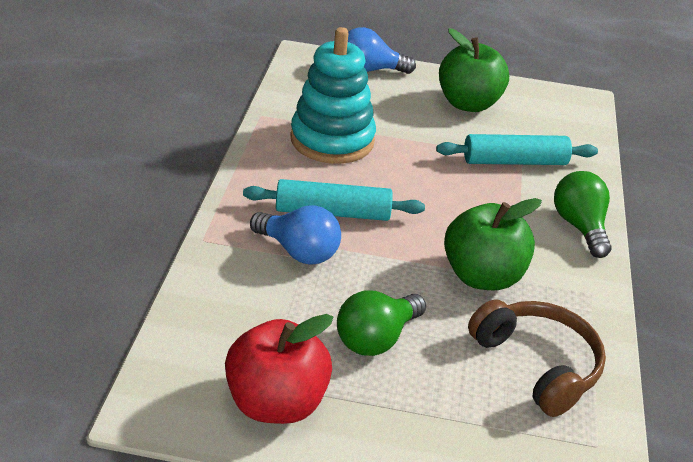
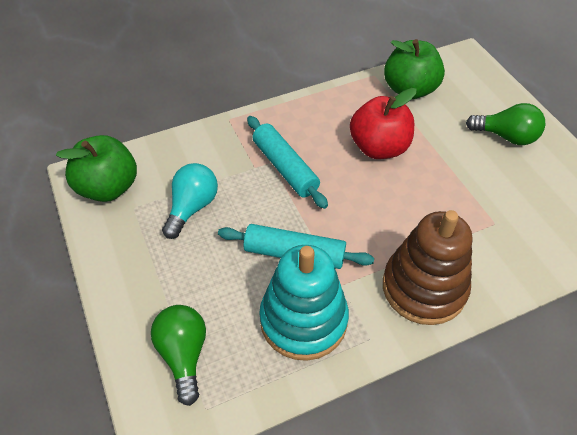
blue light bulb: 2 -> 0
brown headphones: 1 -> 0
brown stacking toy: 0 -> 1
turquoise light bulb: 0 -> 1

